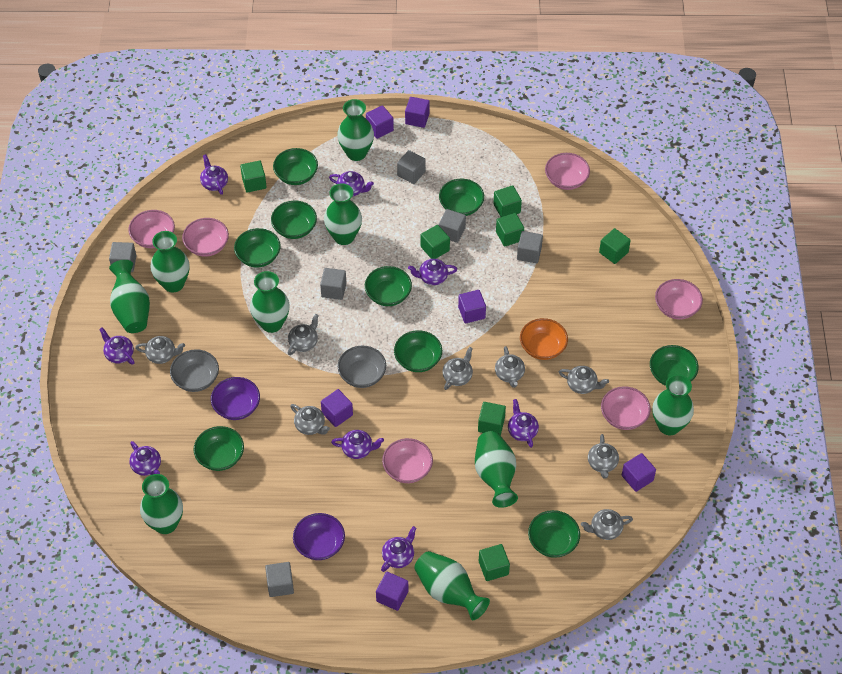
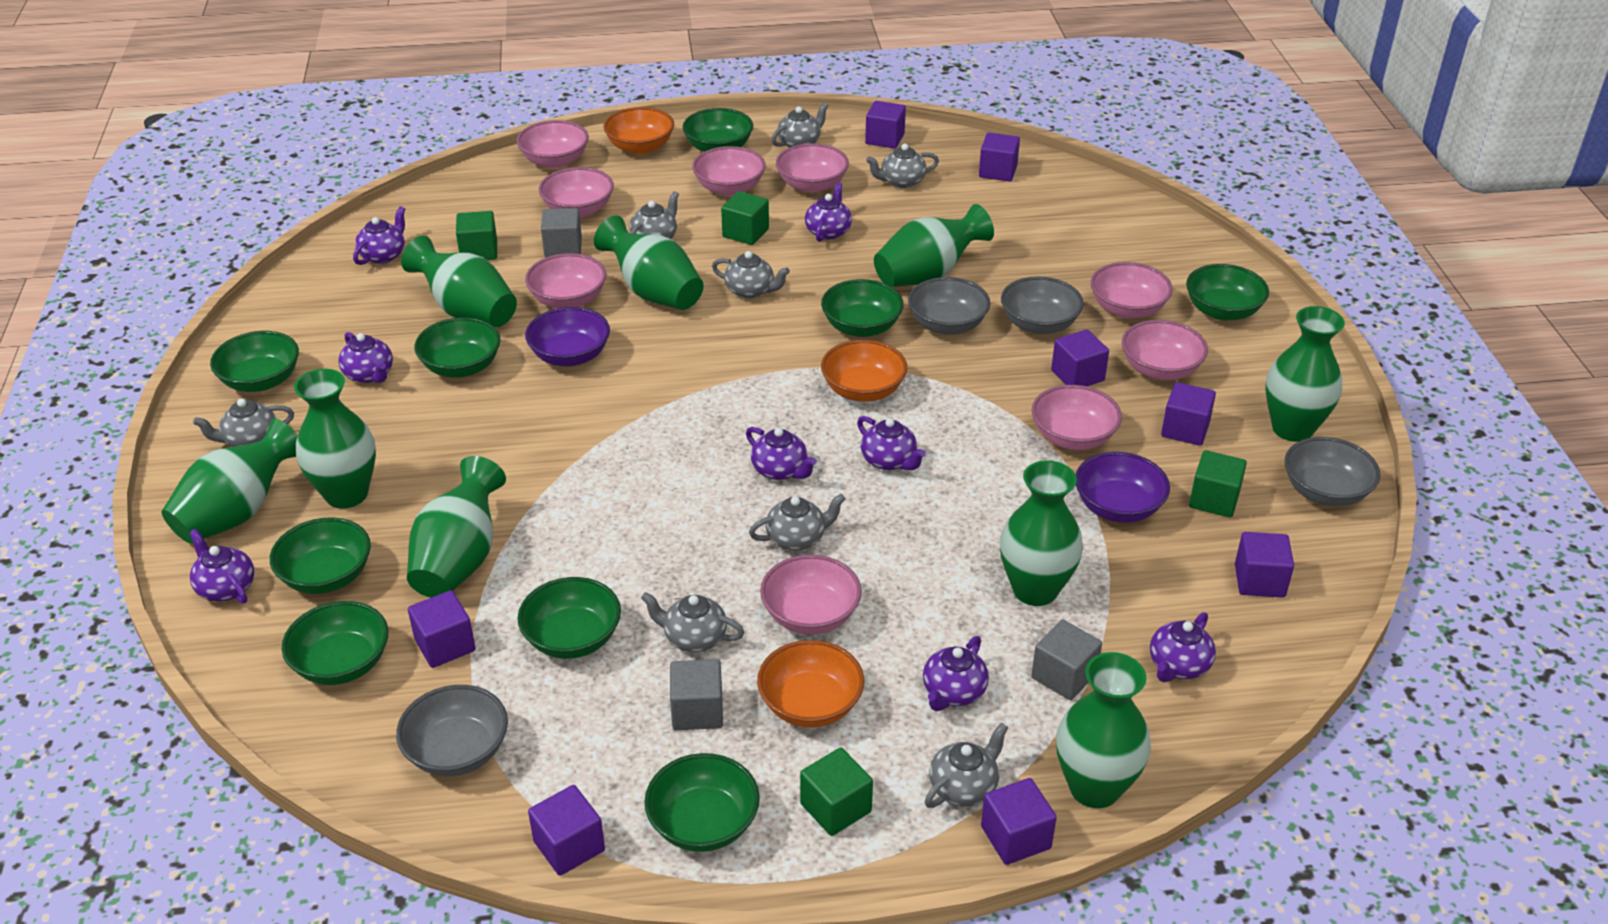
green cube: 7 -> 4
grey bowl: 2 -> 4
grey cube: 6 -> 3
orange bowl: 1 -> 3
pink bowl: 6 -> 9
purple cube: 6 -> 8

